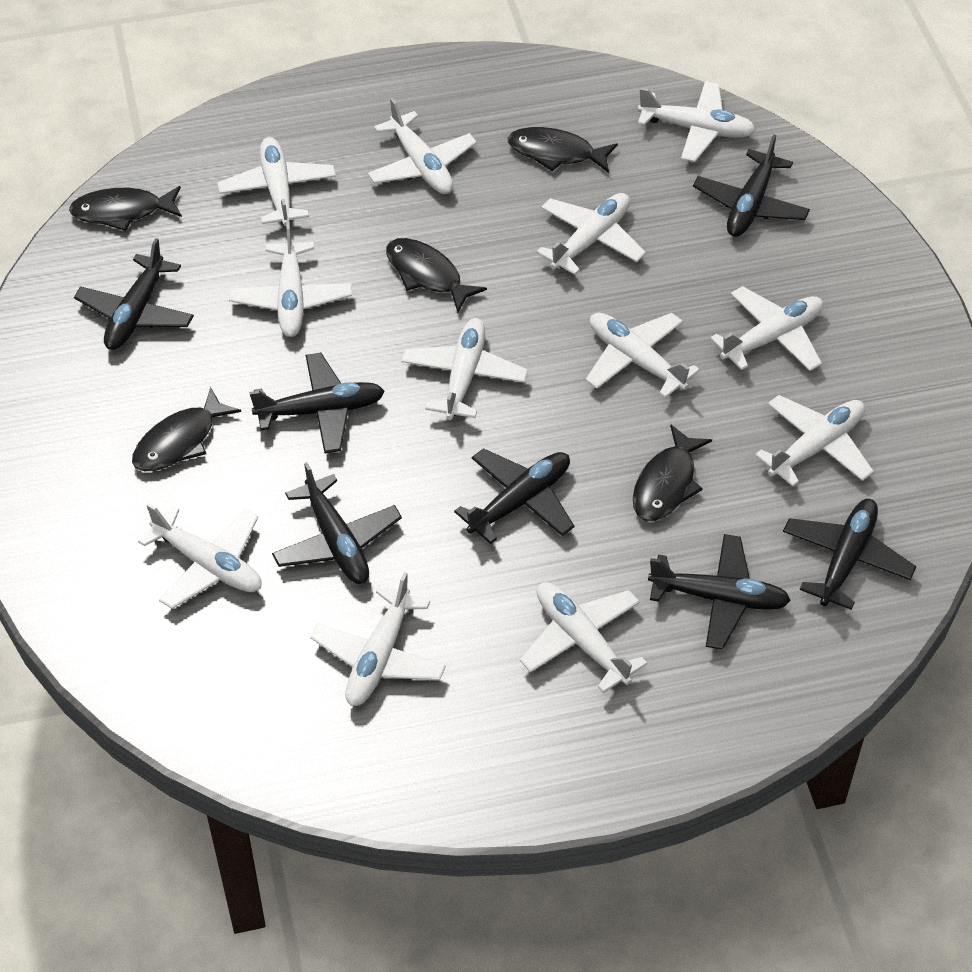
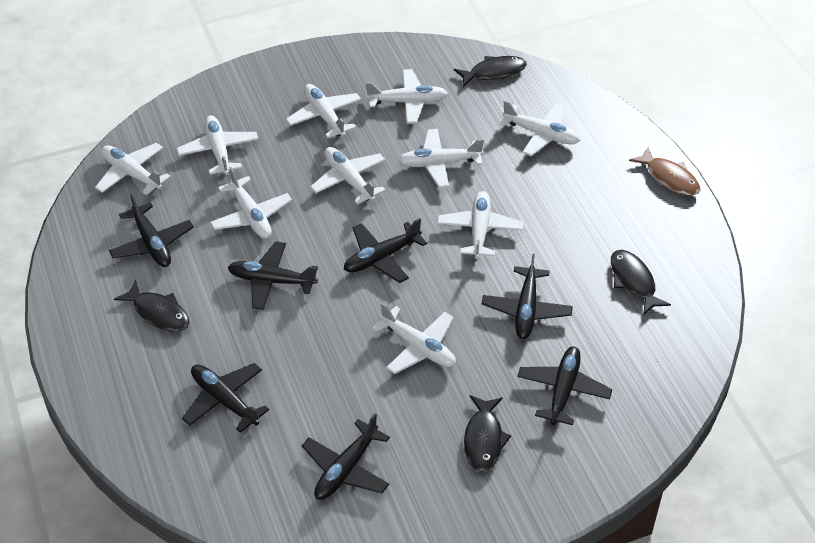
black fish: 5 -> 4
brown fish: 0 -> 1
white plane: 12 -> 10

